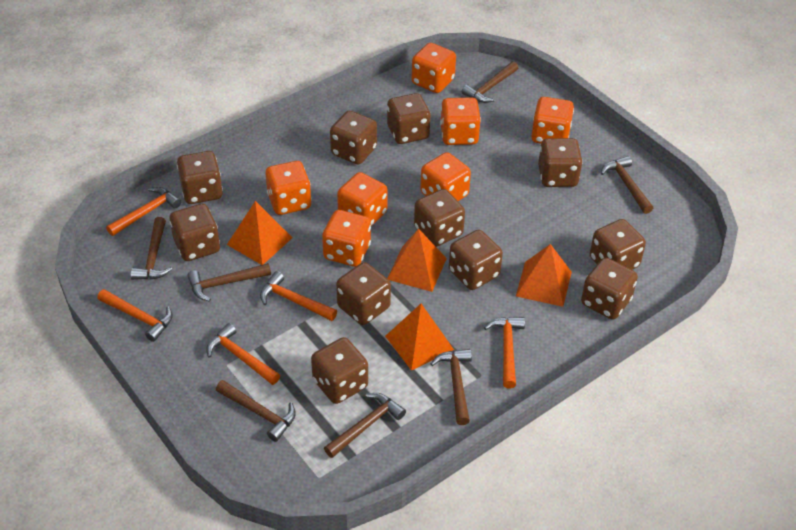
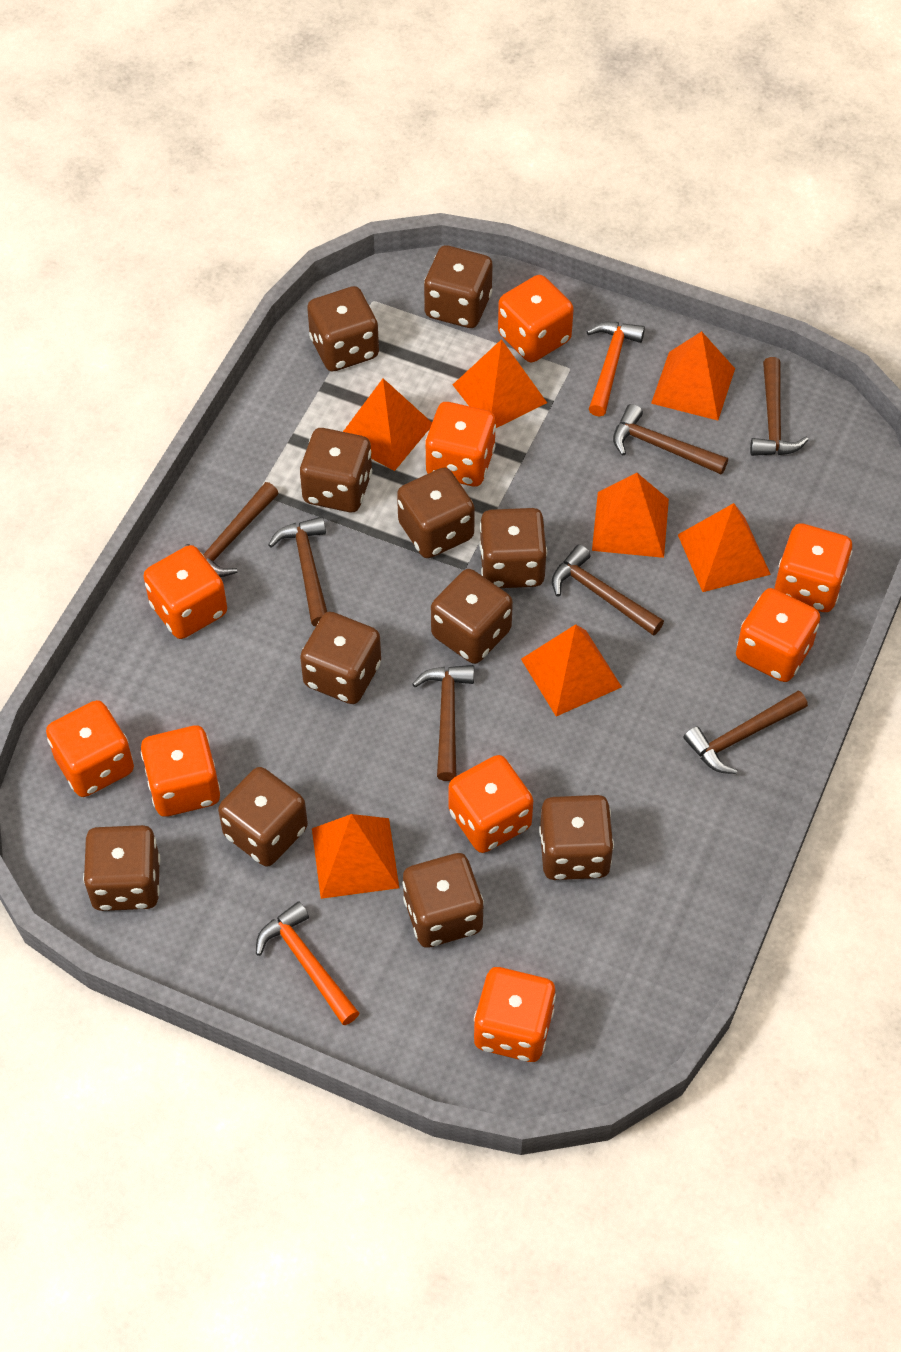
orange dice: 7 -> 9
orange hammer: 5 -> 2
orange pyramid: 4 -> 7

